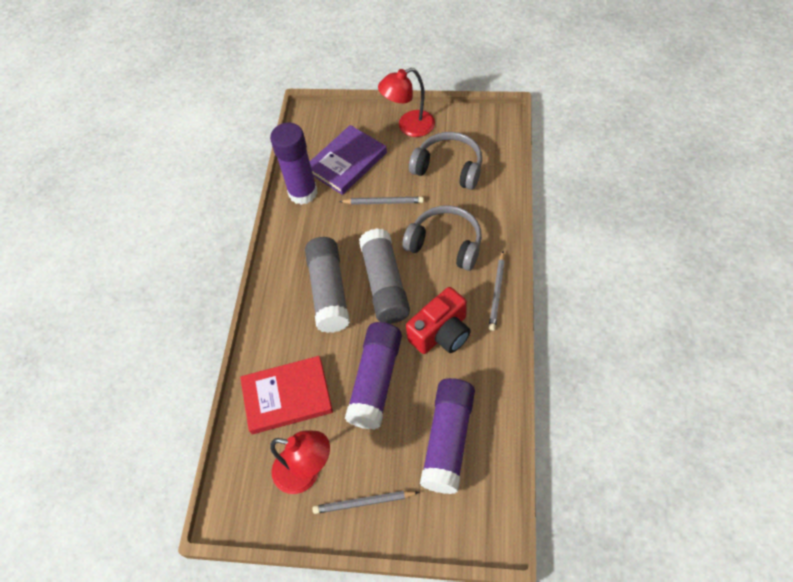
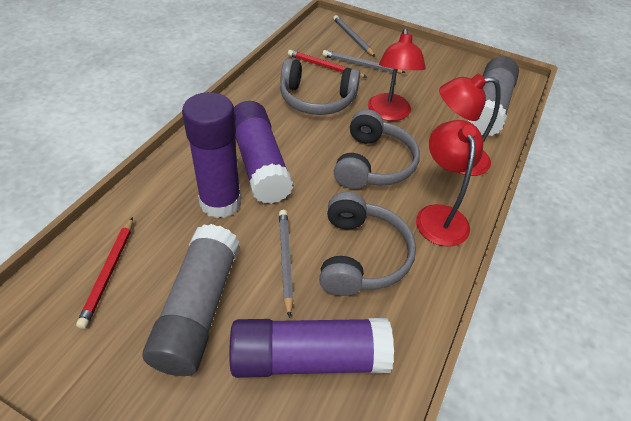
grey headphones: 2 -> 3
purple book: 1 -> 0
red book: 1 -> 0
red camera: 1 -> 0
red lamp: 2 -> 3
red pencil: 0 -> 2

